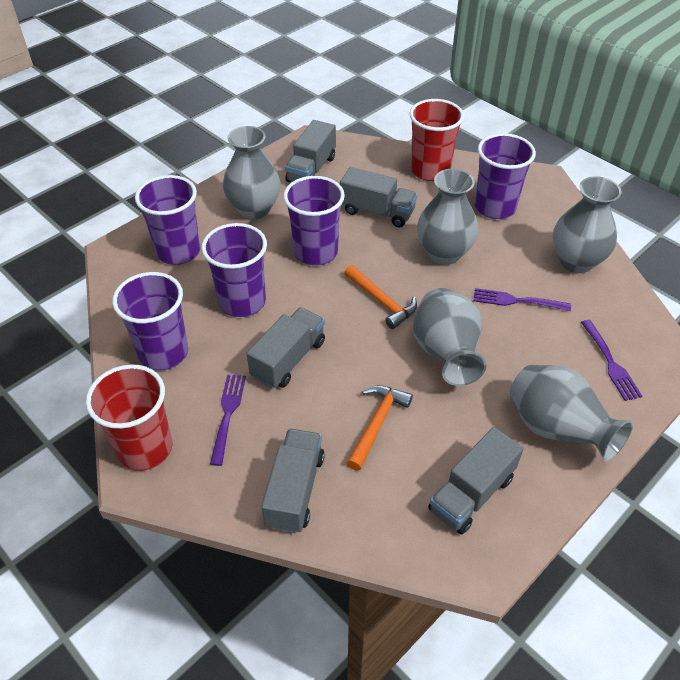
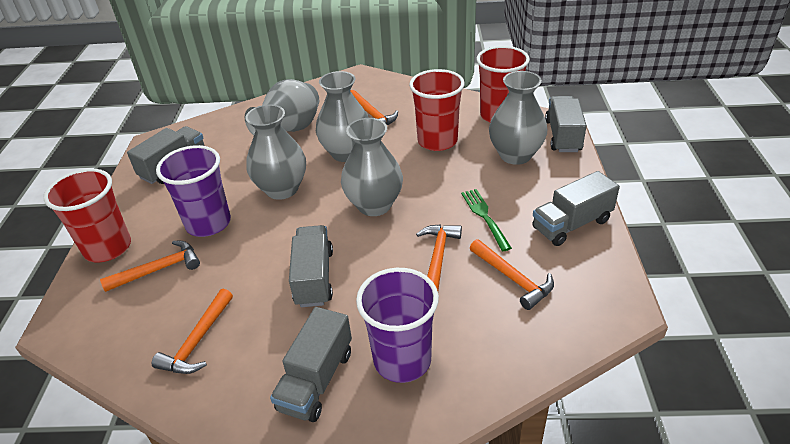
green fork: 0 -> 1
orange hammer: 2 -> 5
purple cup: 5 -> 2
purple fork: 3 -> 0
red cup: 2 -> 3

